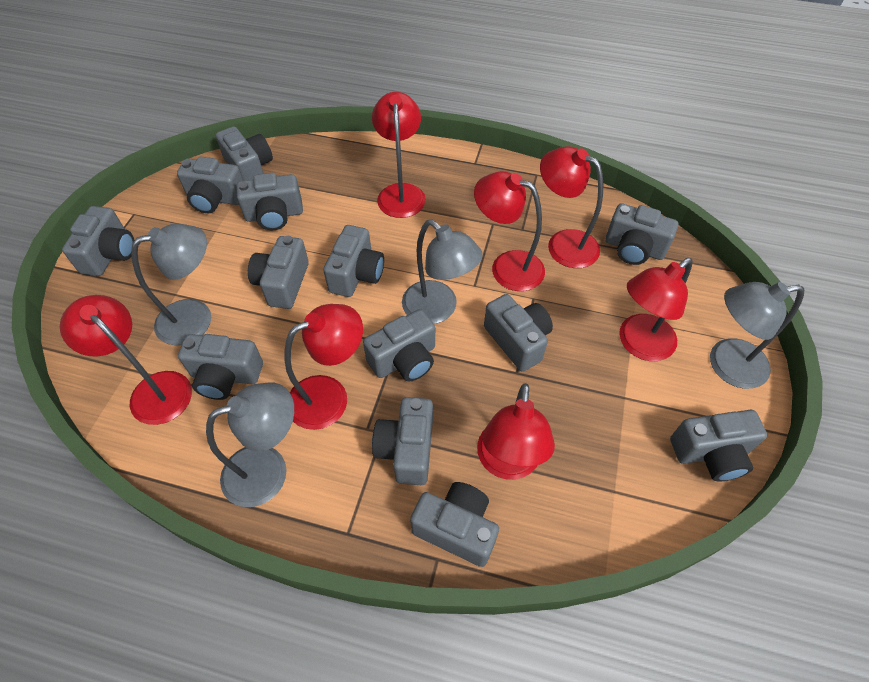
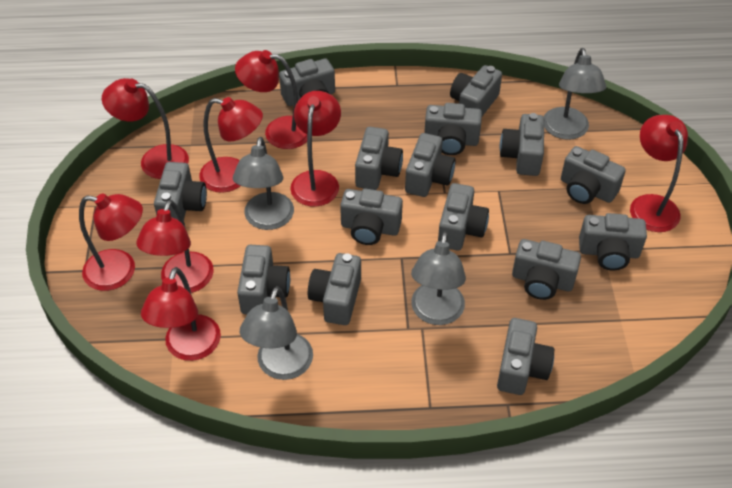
grey camera: 13 -> 15
red lamp: 7 -> 8

